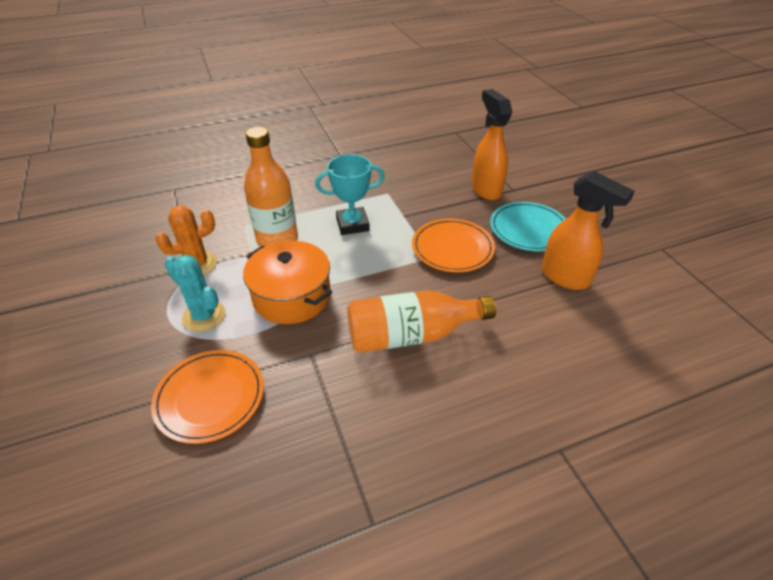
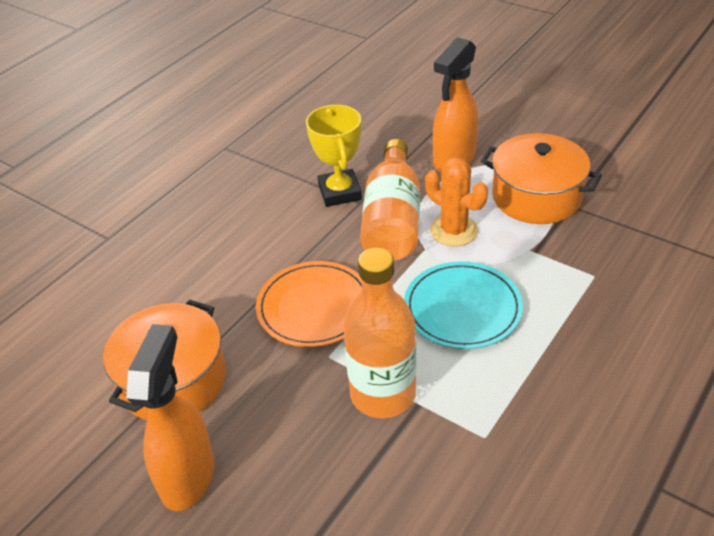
orange plate: 2 -> 1
orange pot: 1 -> 2
turquoise cactus: 1 -> 0
turquoise trophy: 1 -> 0
yellow trophy: 0 -> 1

